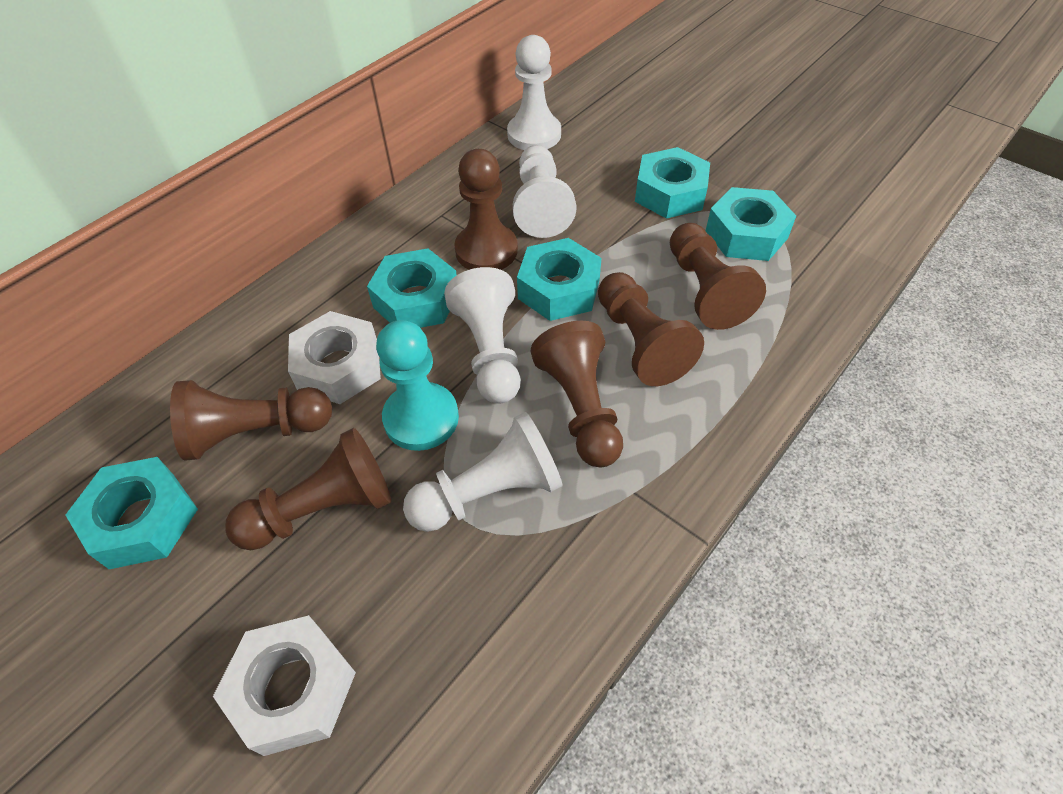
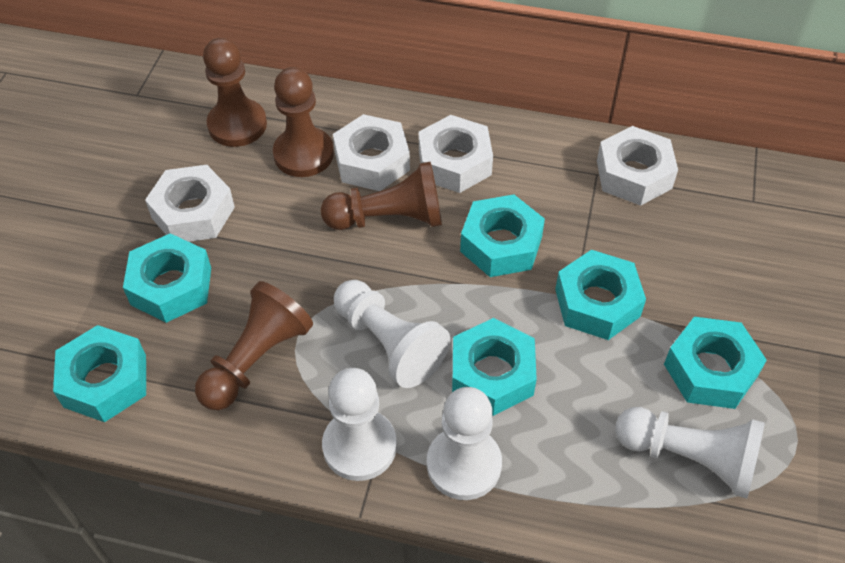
brown pawn: 6 -> 4
turquoise nut: 5 -> 6
turquoise pawn: 1 -> 0
white nut: 2 -> 4

